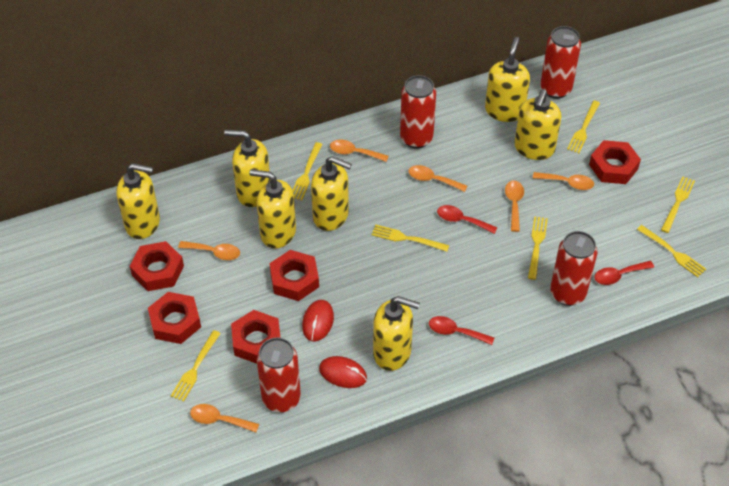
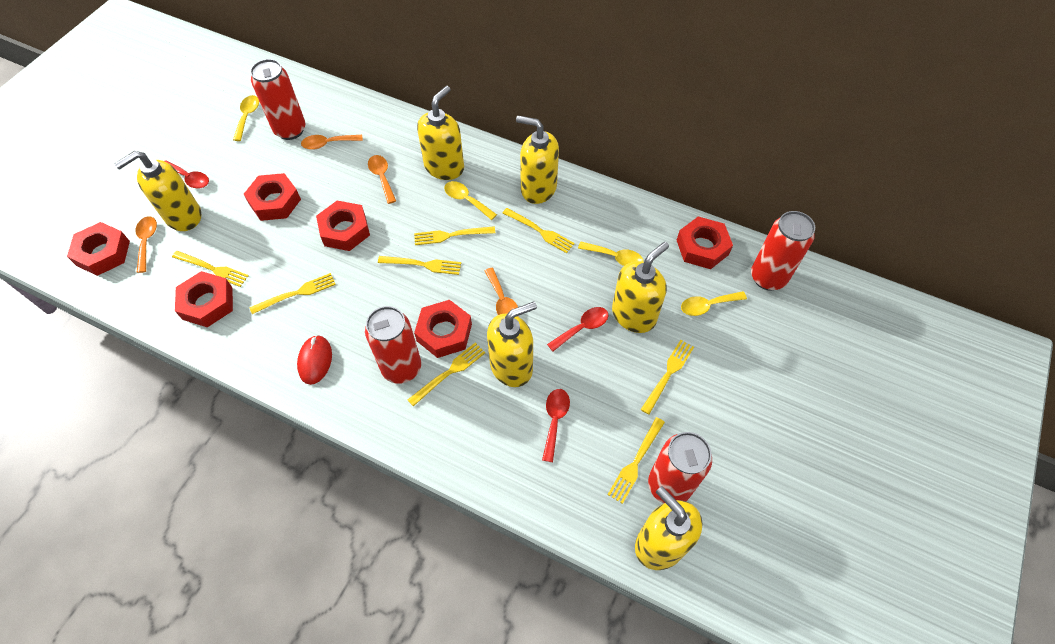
orange spoon: 6 -> 4
red mouse: 2 -> 1
red nut: 5 -> 6
yellow fork: 7 -> 8
yellow soap dispenser: 7 -> 6
yellow spoon: 0 -> 4

